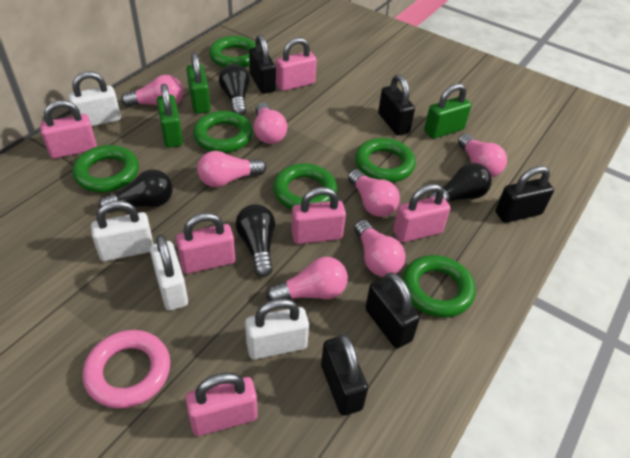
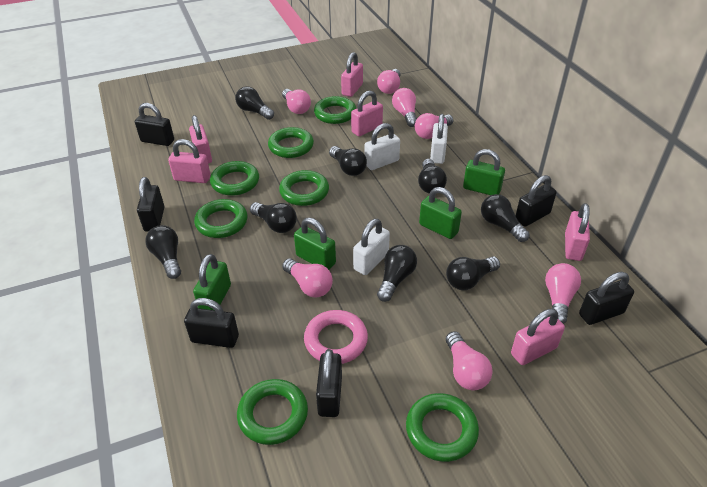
black light bulb: 4 -> 8
black padlock: 5 -> 6
green padlock: 3 -> 4
green ring: 6 -> 7
white padlock: 4 -> 3

